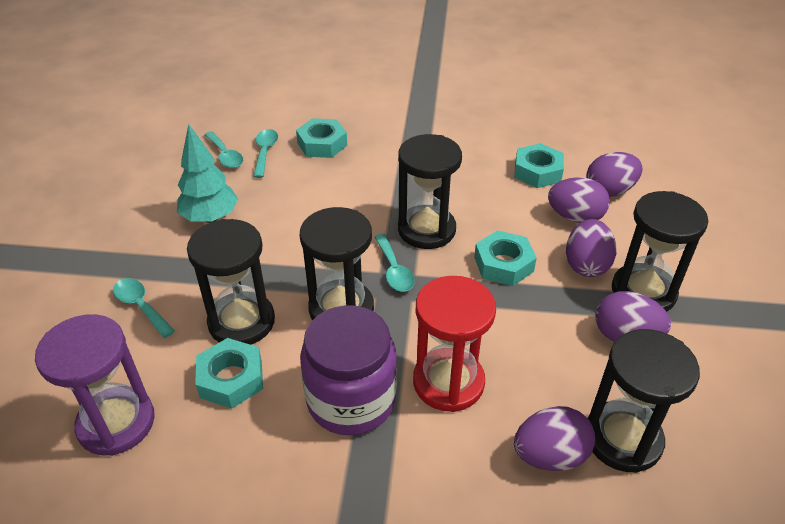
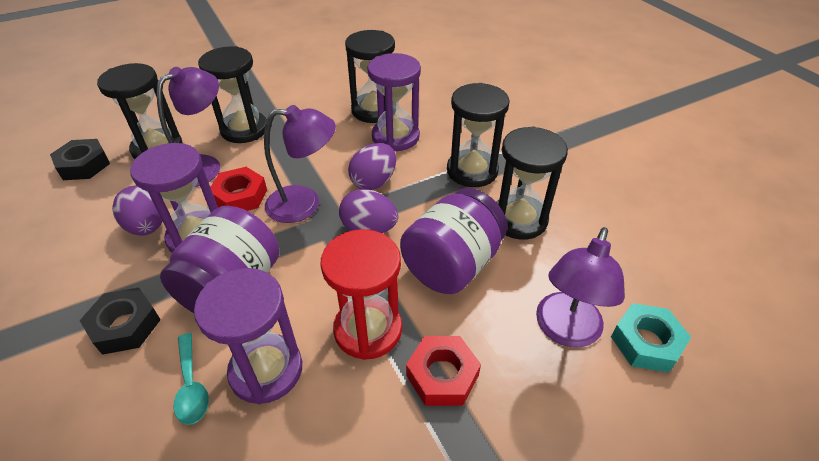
black nut: 0 -> 2
purple egg: 5 -> 3
purple hourglass: 1 -> 3
purple jar: 1 -> 2
purple lamp: 0 -> 3
red nut: 0 -> 2
turquoise nut: 4 -> 1
turquoise spoon: 4 -> 1
turquoise tree: 1 -> 0

